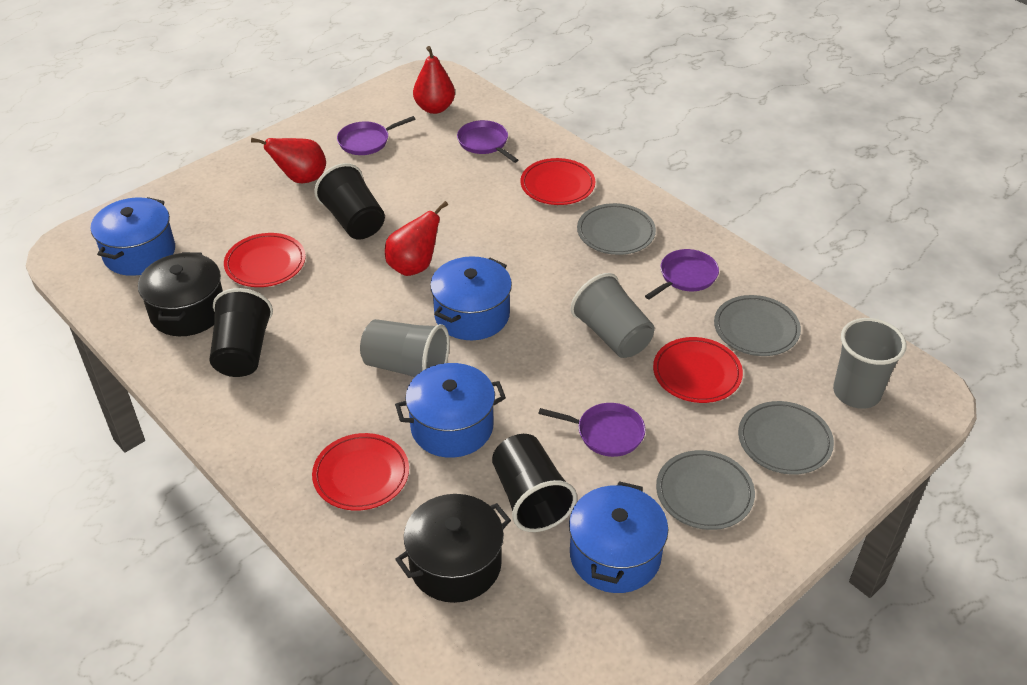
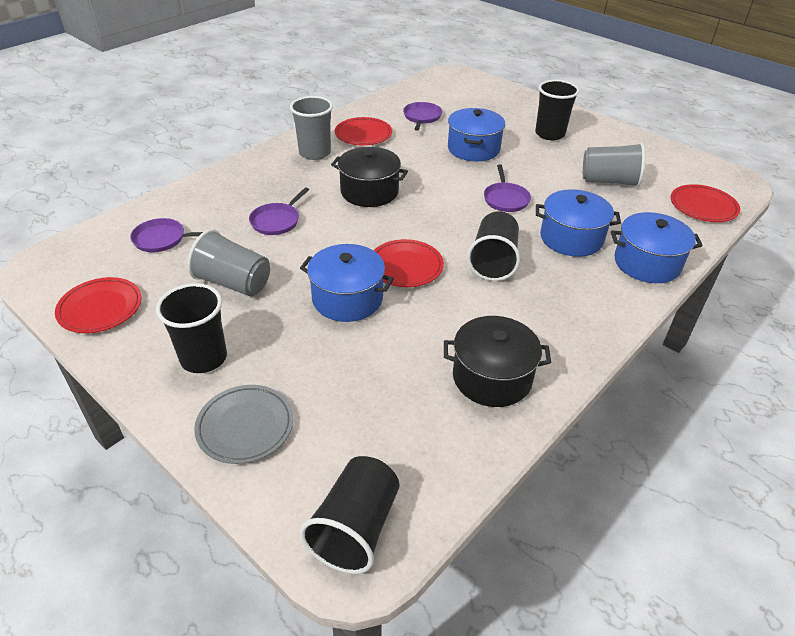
black cup: 3 -> 4
grey plate: 4 -> 1
red pear: 3 -> 0

